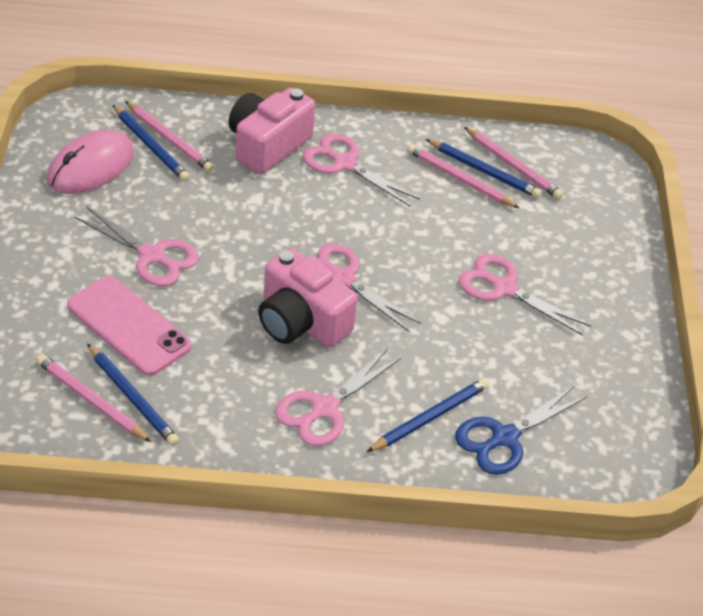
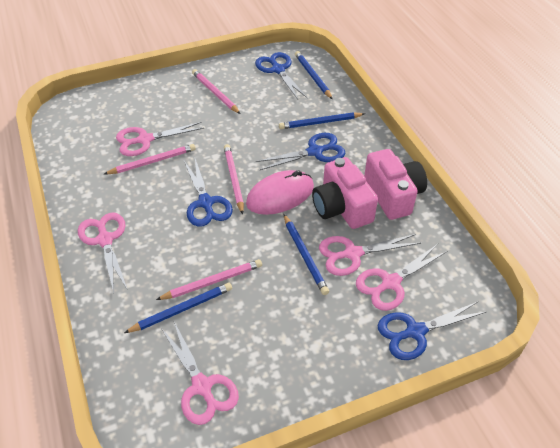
blue scissors: 1 -> 4
pink phone: 1 -> 0

